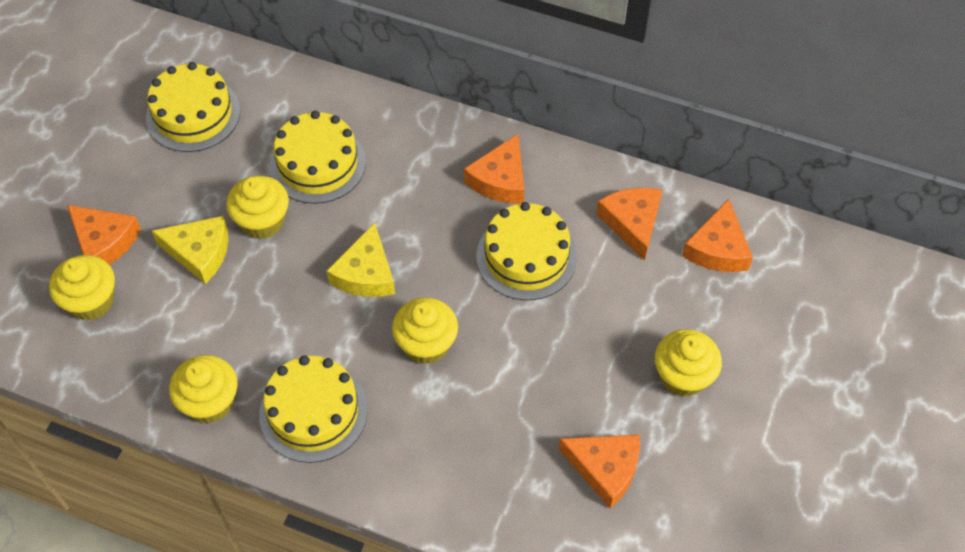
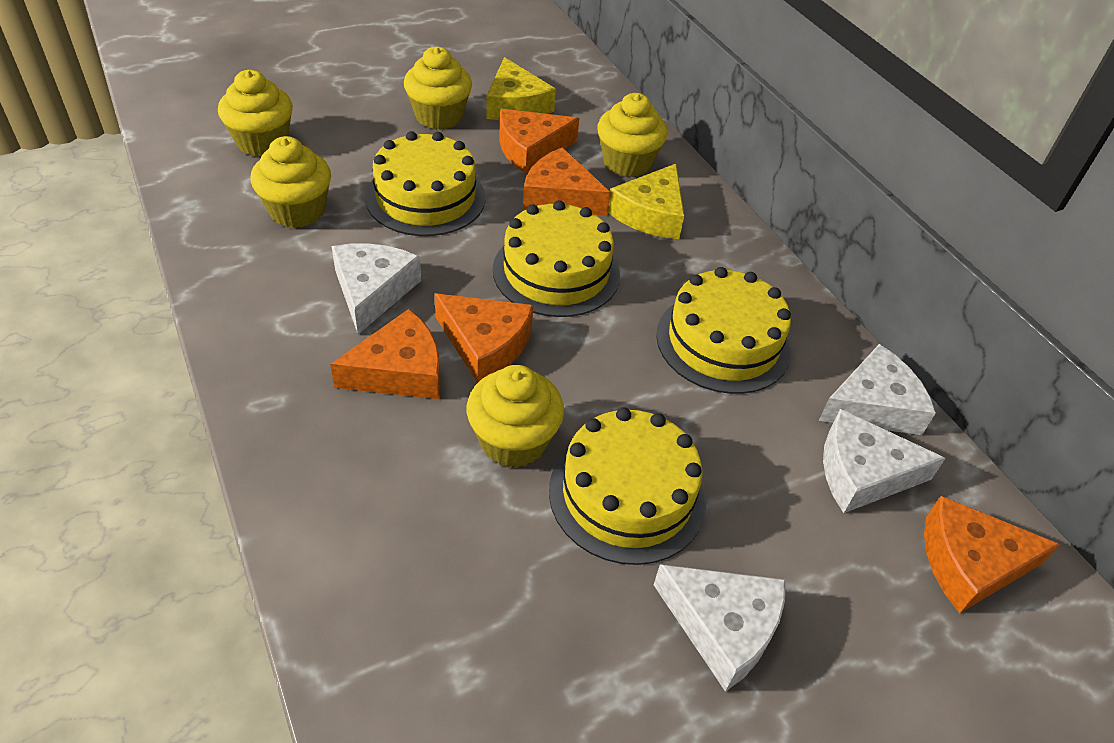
white cheese: 0 -> 4

